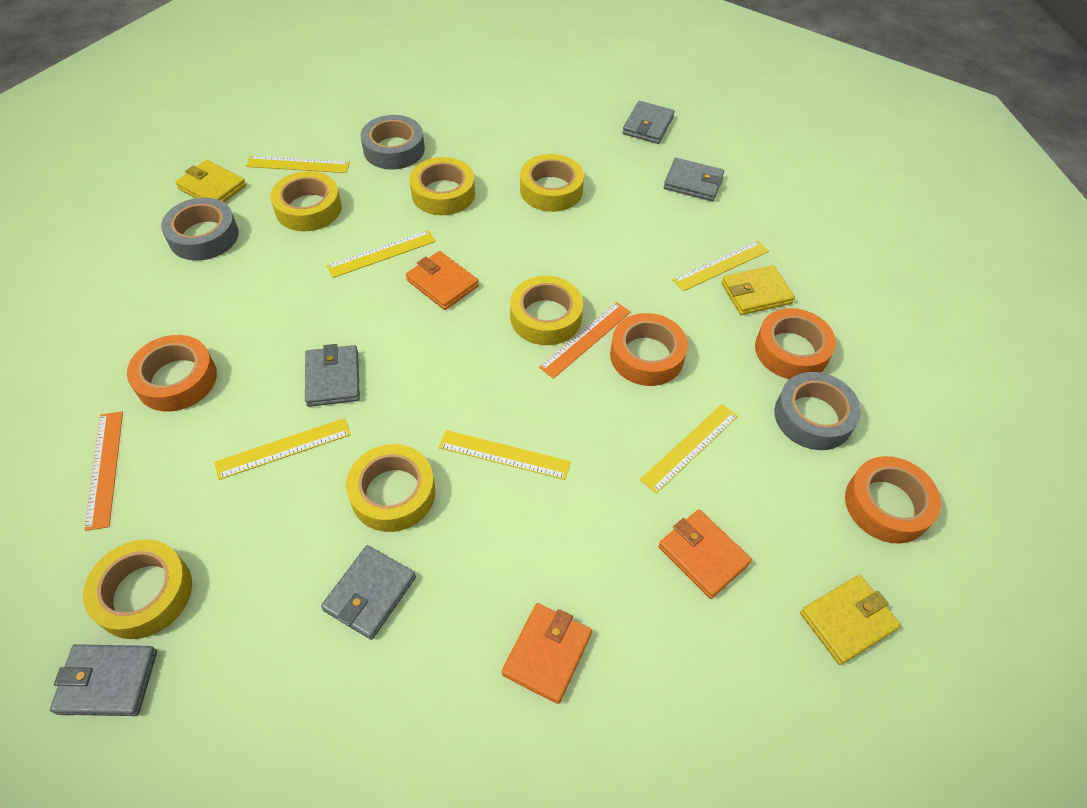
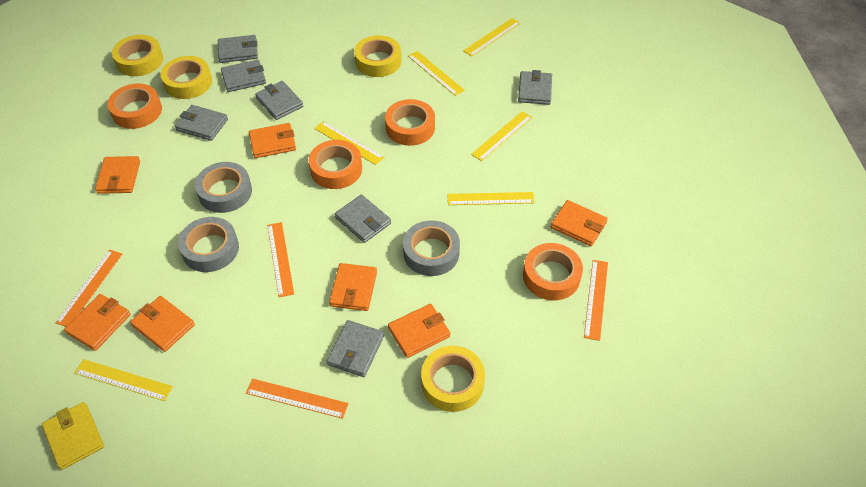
grey wallet: 5 -> 7
orange ruler: 2 -> 4
orange wallet: 3 -> 7
yellow tape: 6 -> 4
yellow wallet: 3 -> 1

